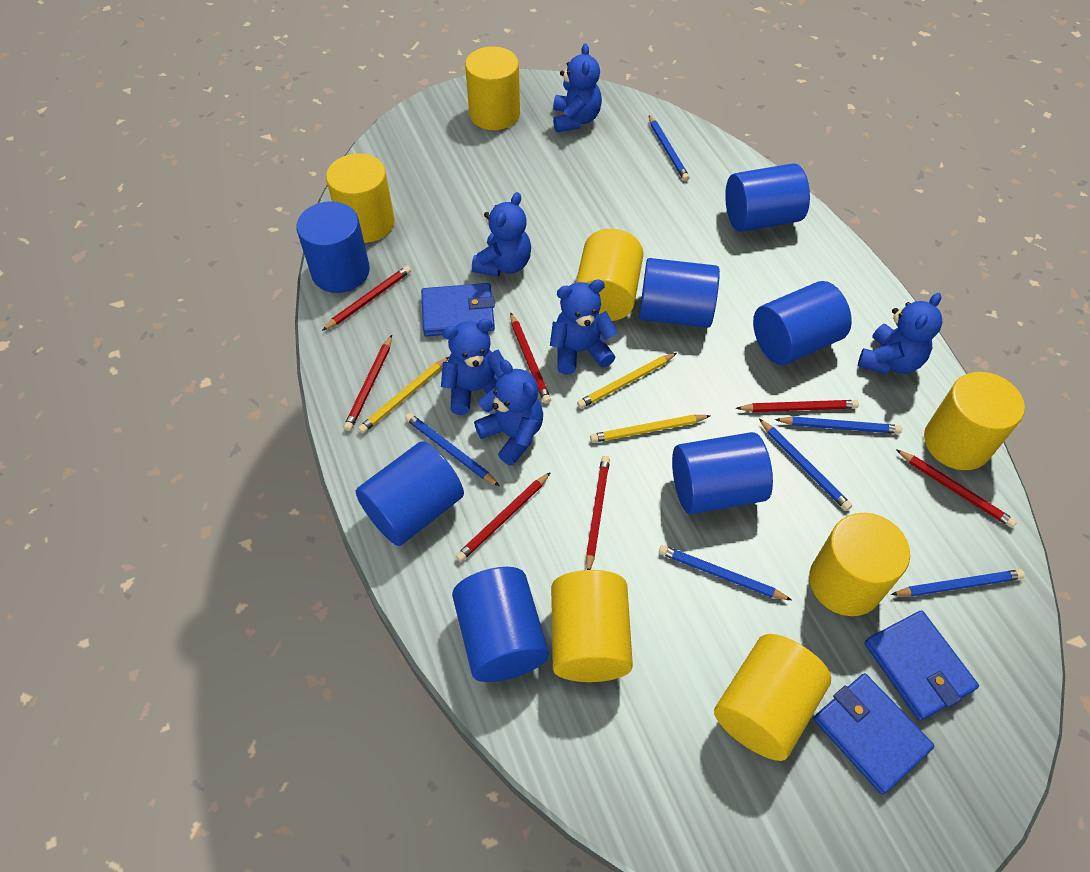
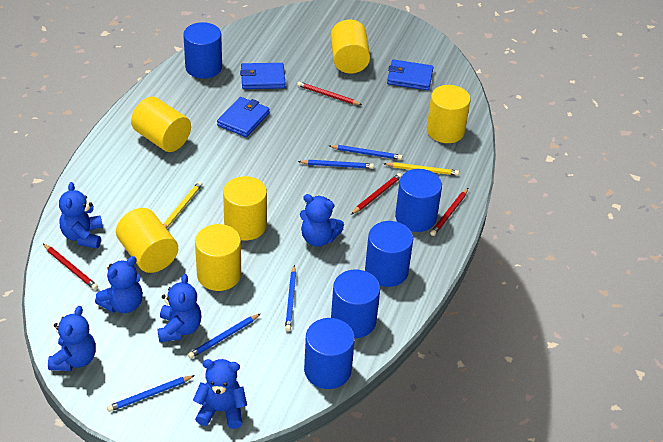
blue cylinder: 7 -> 5
blue pencil: 6 -> 5
red pencil: 7 -> 4
yellow cylinder: 7 -> 6
yellow pencil: 3 -> 2

